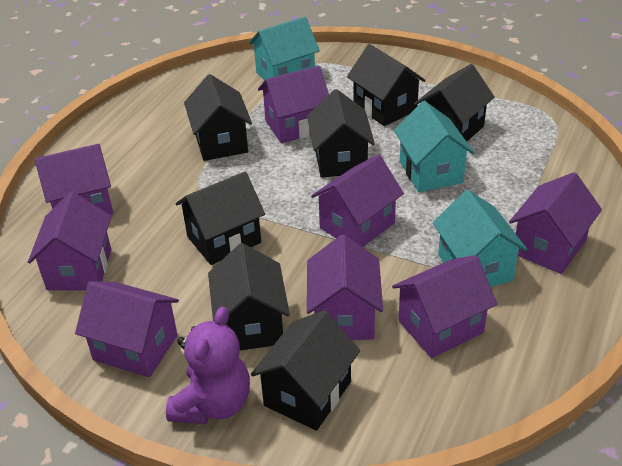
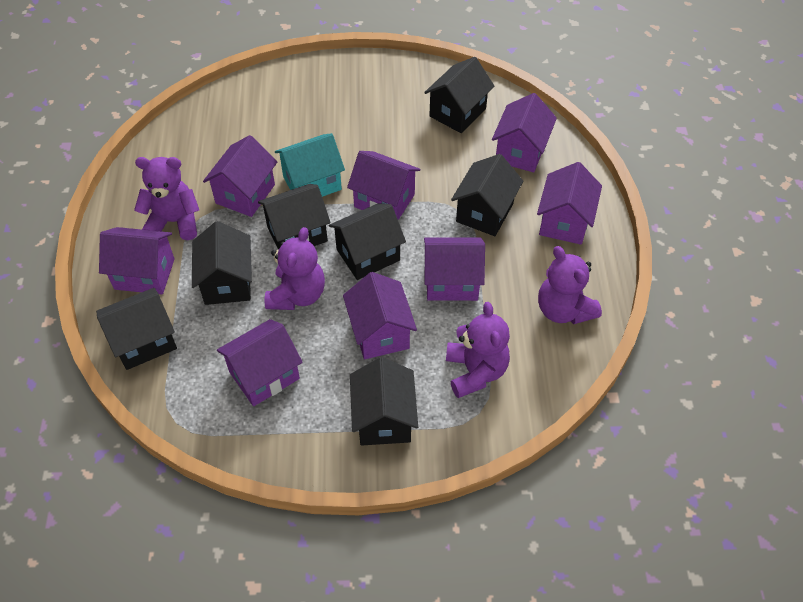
purple teddy bear: 1 -> 4
turquoise house: 3 -> 1

